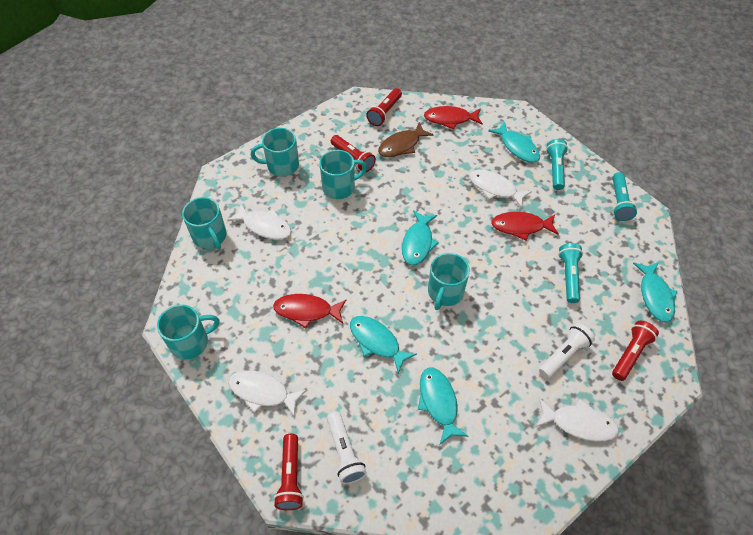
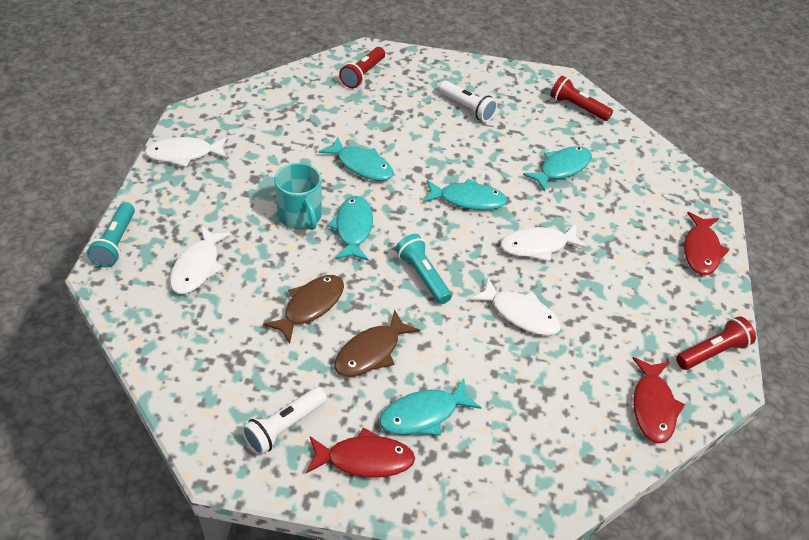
brown fish: 1 -> 2
red flashlight: 4 -> 3
turquoise flashlight: 3 -> 2
turquoise mug: 5 -> 1

